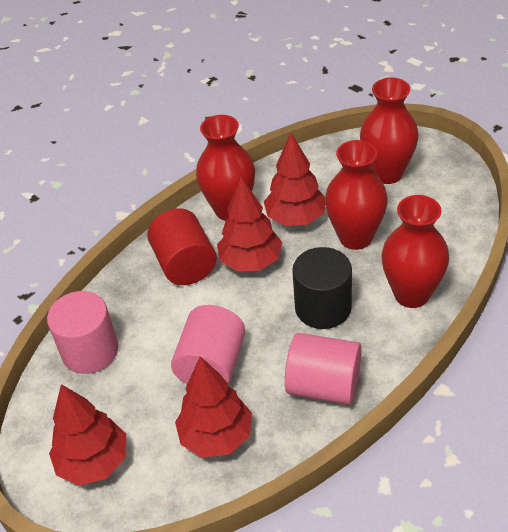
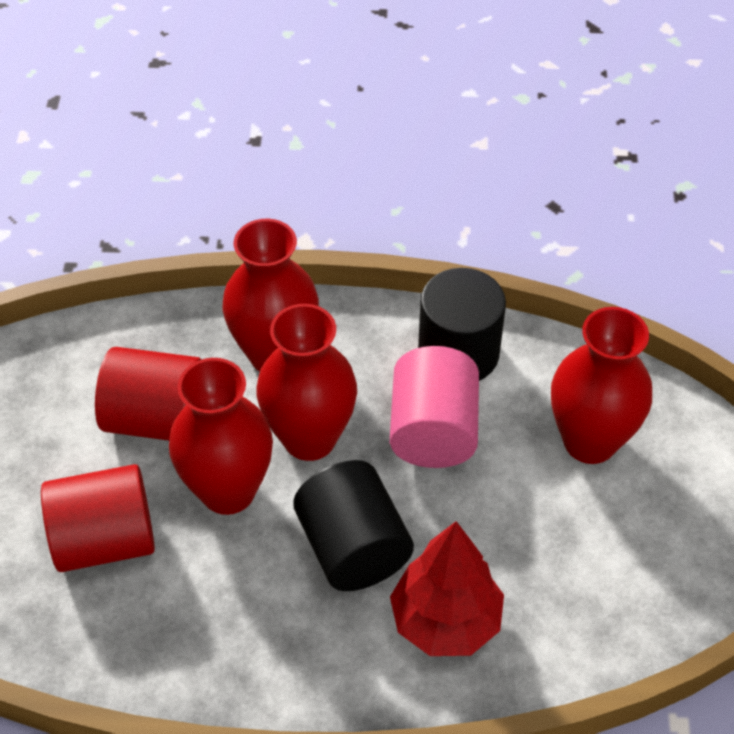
black cylinder: 1 -> 2
pink cylinder: 3 -> 1
red cylinder: 1 -> 2
red tree: 4 -> 1

